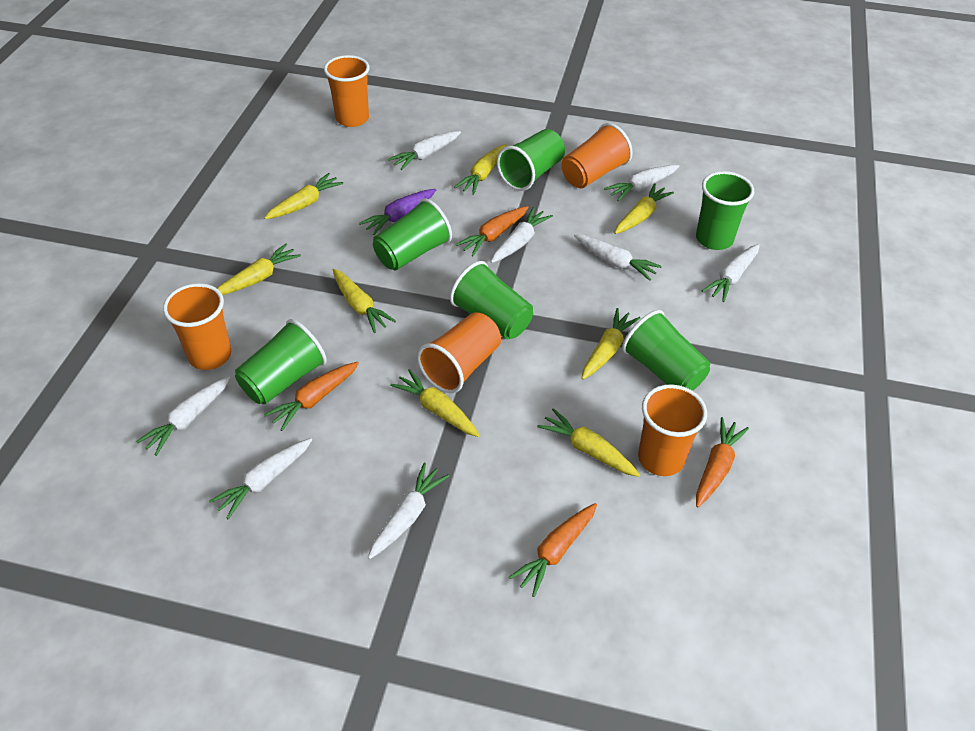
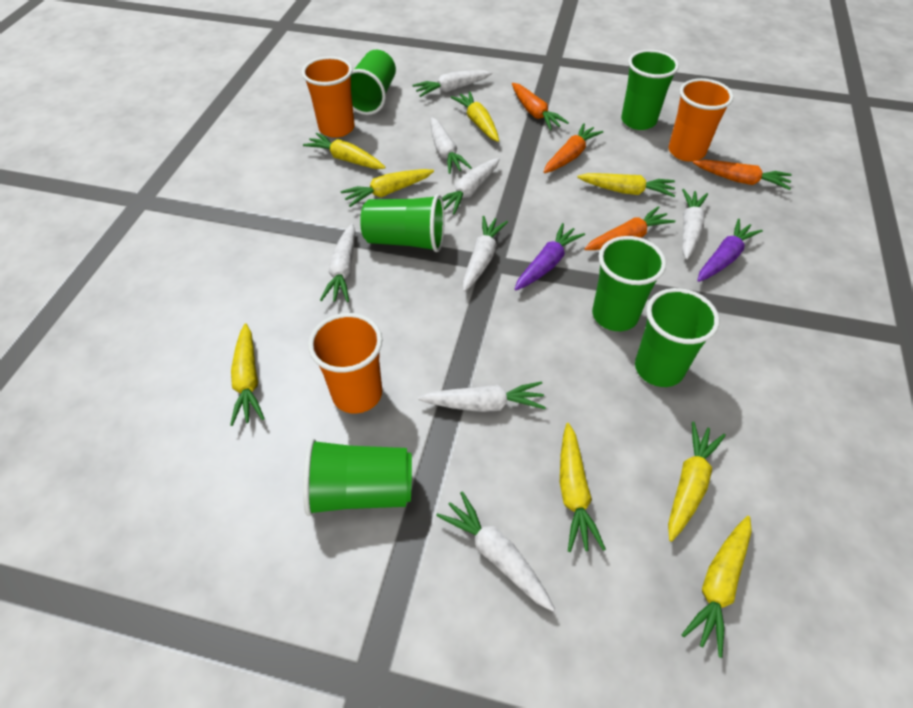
orange cup: 5 -> 3
purple carrot: 1 -> 2

